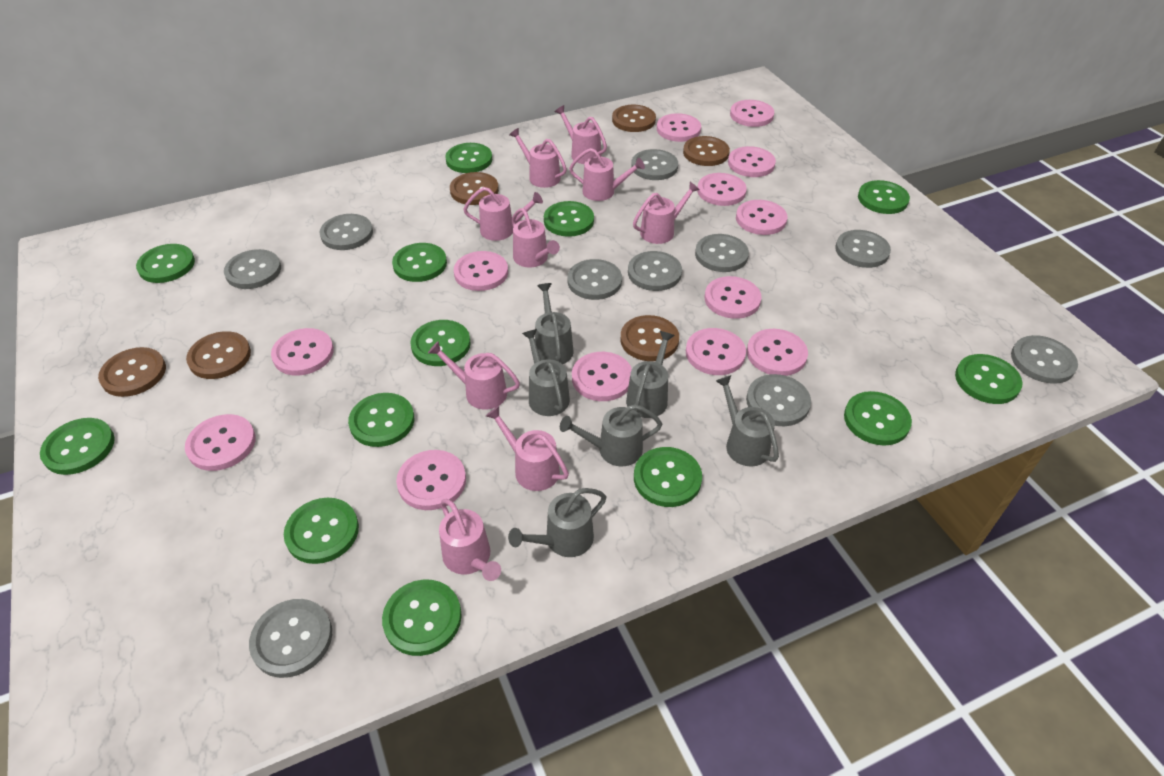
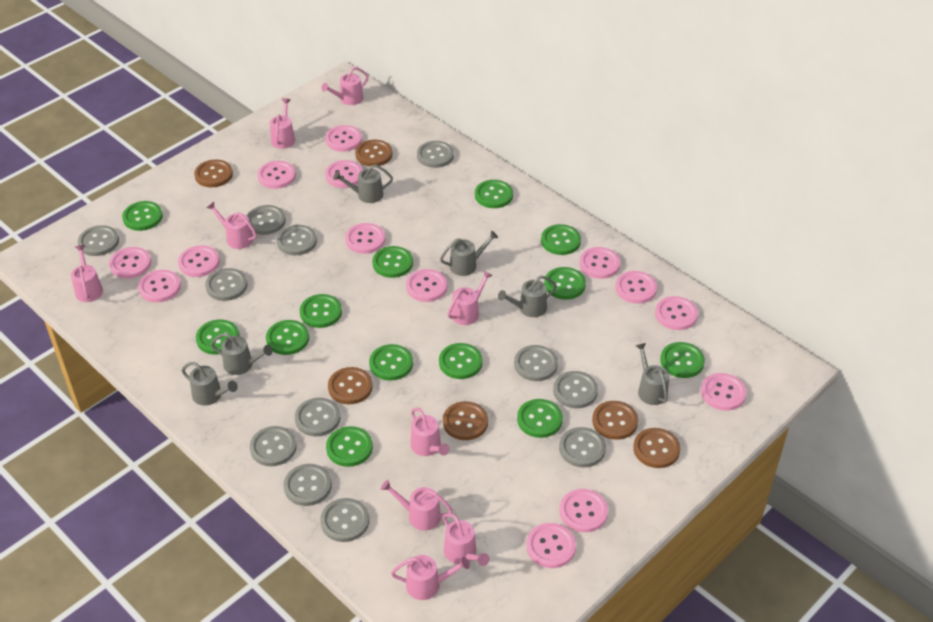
grey button: 10 -> 12
pink button: 13 -> 14

